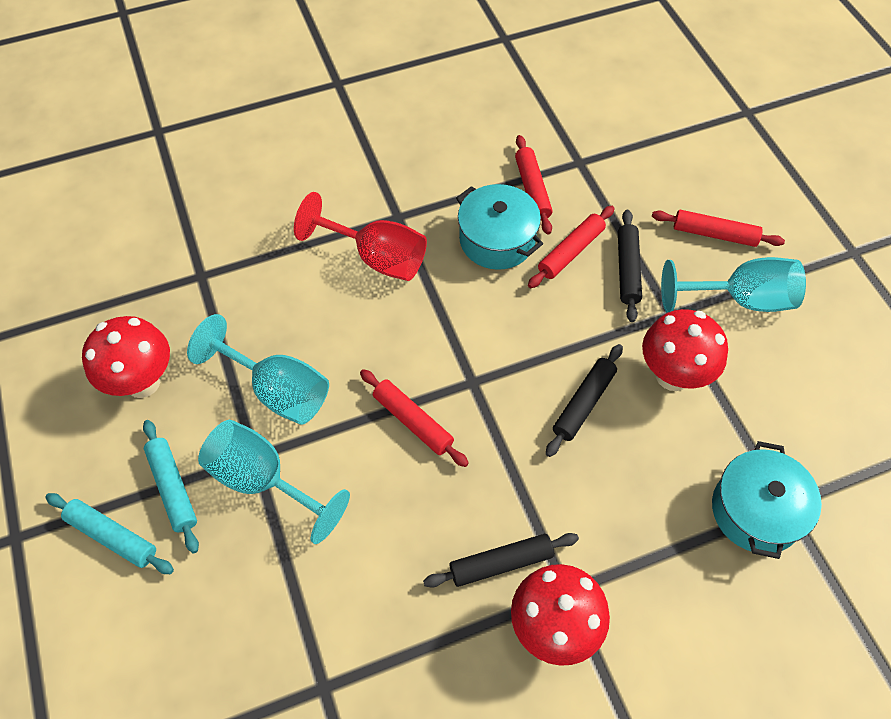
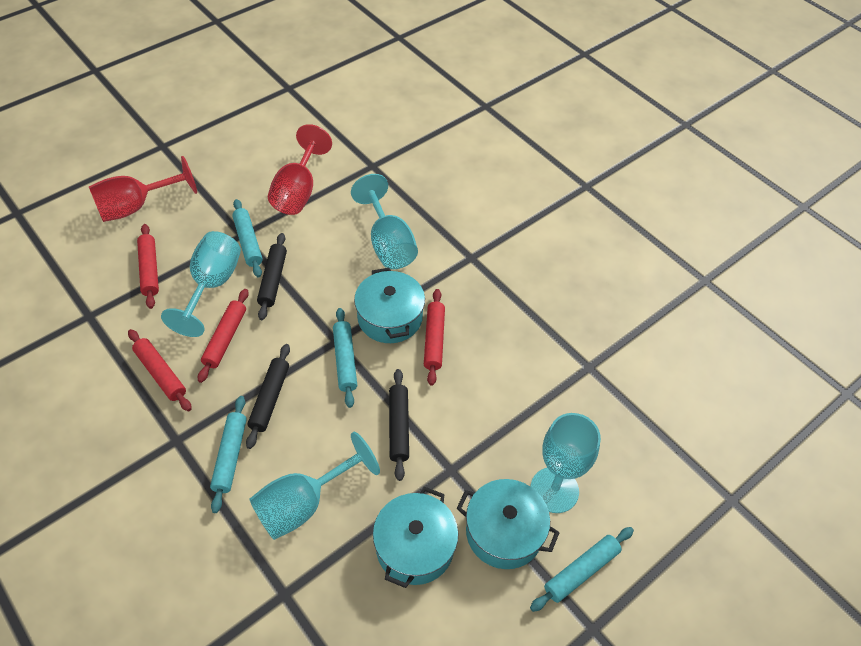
red goblet: 1 -> 2
red mushroom: 3 -> 0
turquoise goblet: 3 -> 4
turquoise pot: 2 -> 3
turquoise rolling pin: 2 -> 4

